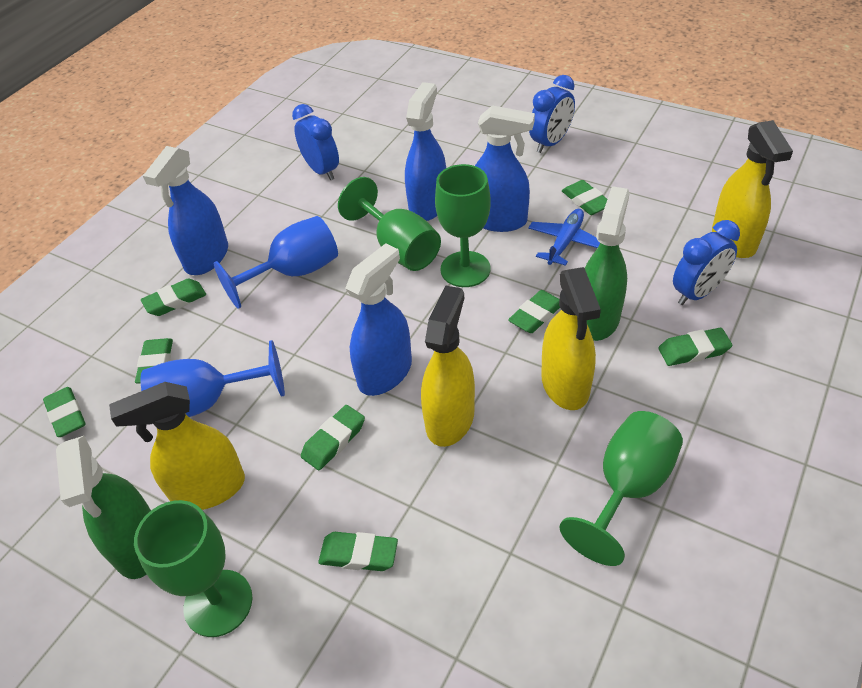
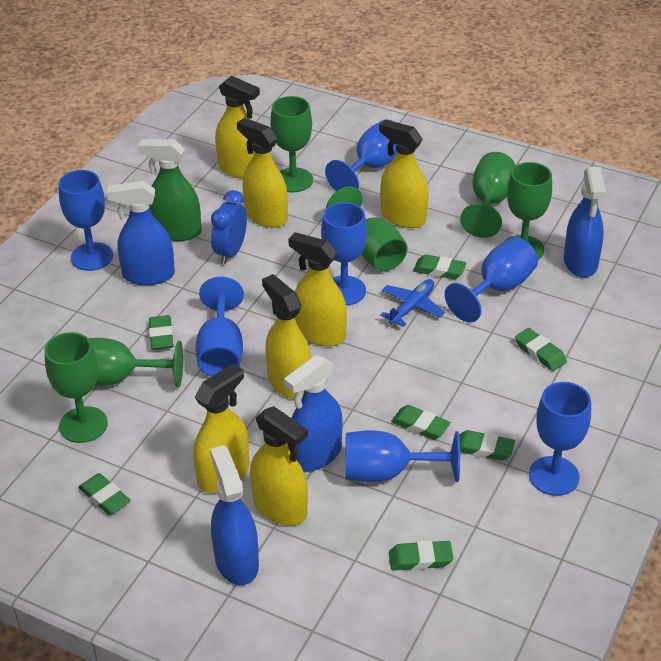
blue clock: 3 -> 1
blue goblet: 2 -> 7
green eraser: 8 -> 7
green goblet: 4 -> 6
green spray bottle: 2 -> 1
yellow spray bottle: 4 -> 7

